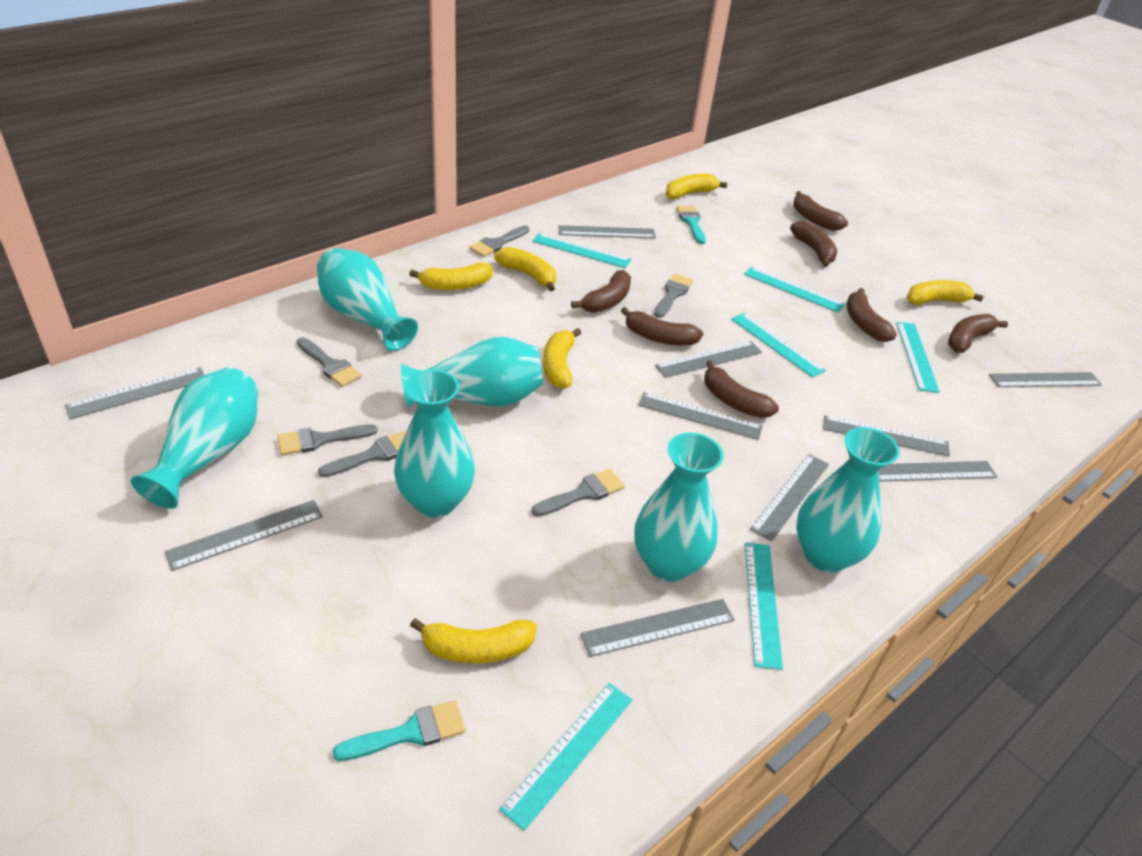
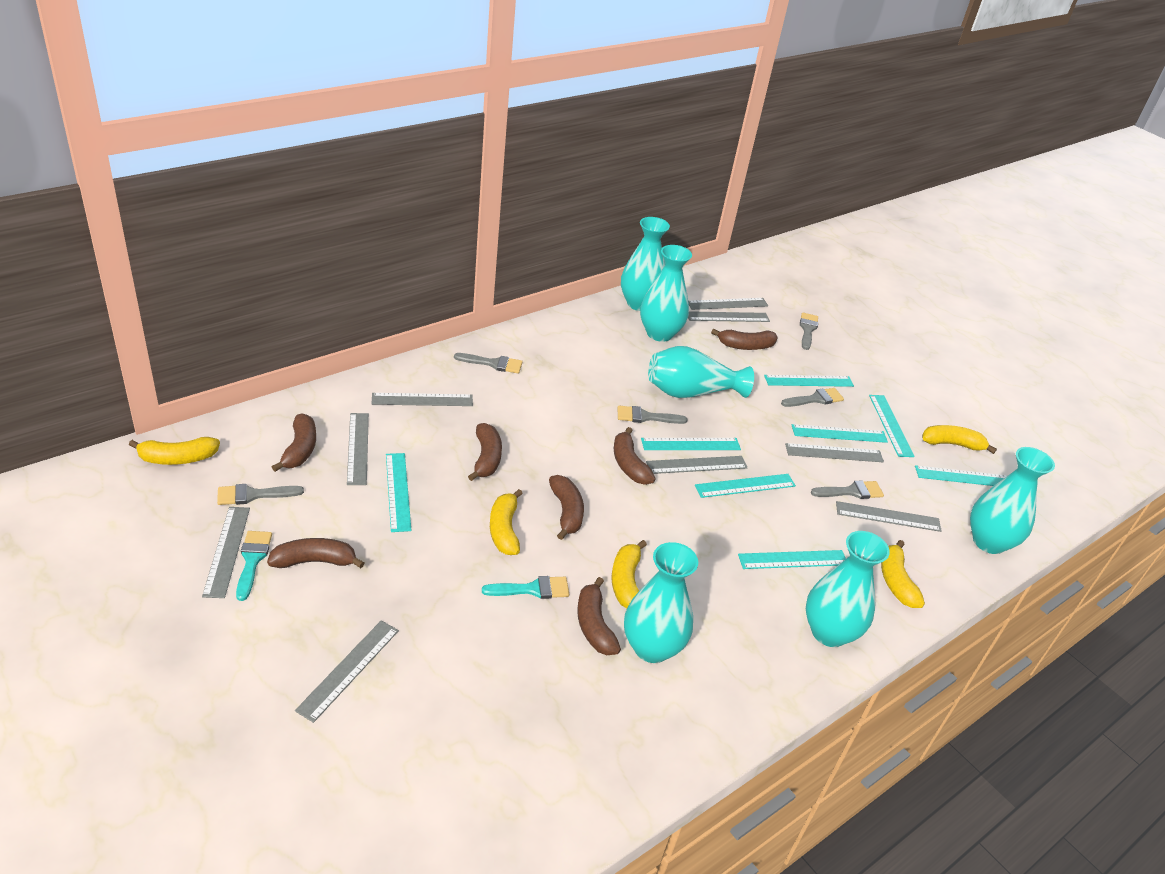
grey ruler: 10 -> 9
turquoise ruler: 6 -> 8
yellow banana: 6 -> 5

